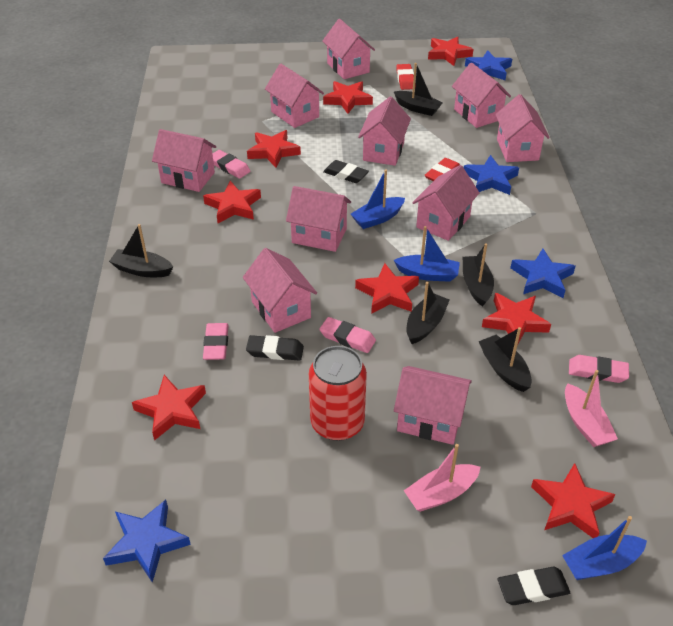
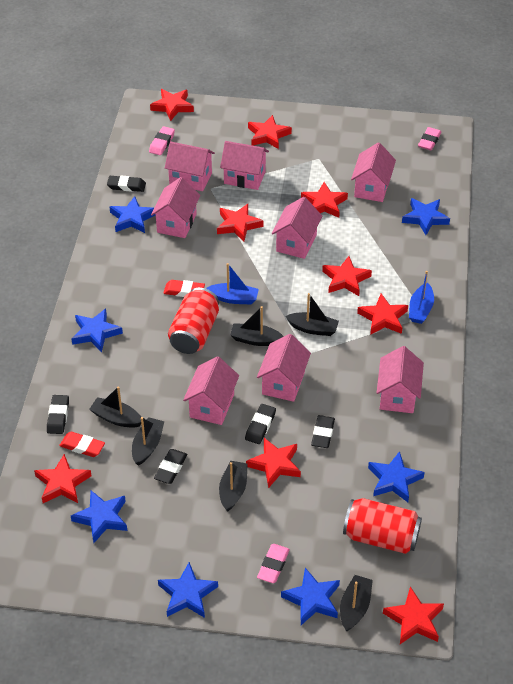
black boat: 5 -> 6
black eraser: 3 -> 5
blue boat: 3 -> 2
blue star: 4 -> 7
pink boat: 2 -> 0
pink eraser: 4 -> 3
pink house: 10 -> 8
red can: 1 -> 2
red star: 8 -> 9

